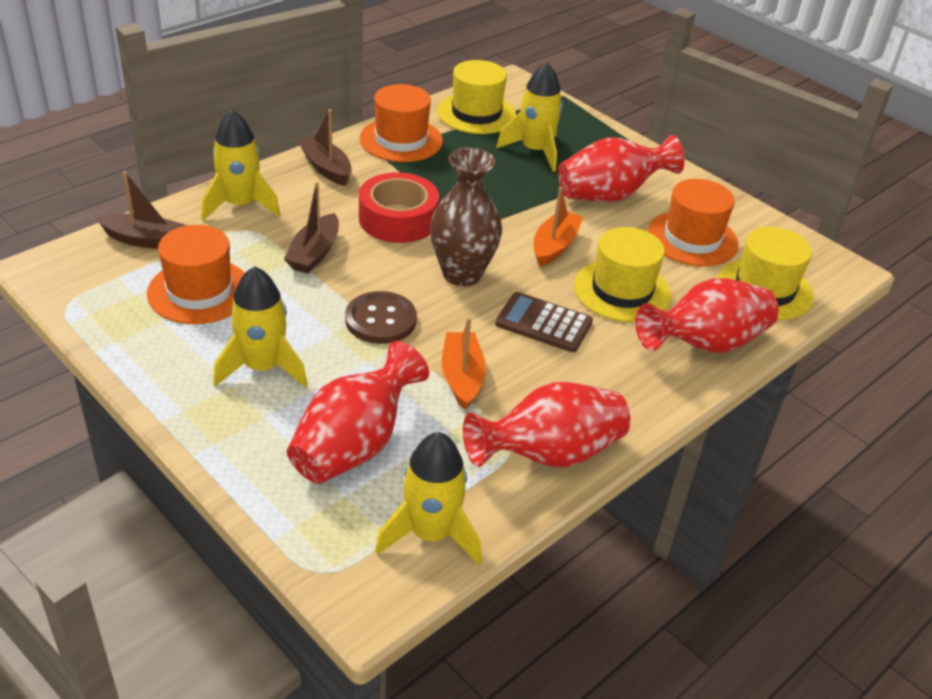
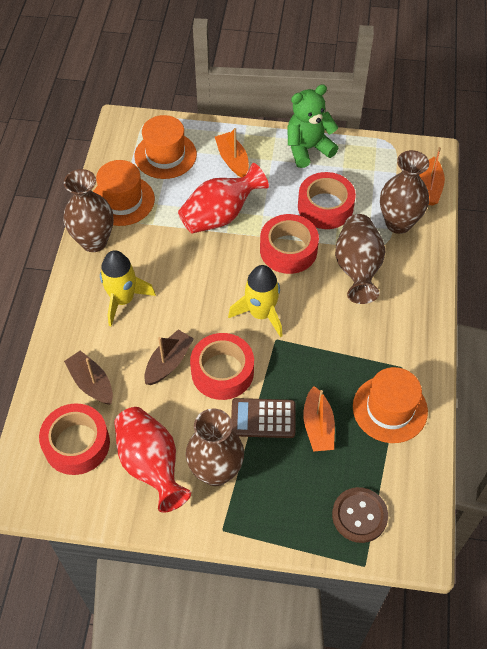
brown boat: 3 -> 2
brown vase: 1 -> 4
green teddy bear: 0 -> 1
orange boat: 2 -> 3
red tape: 1 -> 4
red vase: 4 -> 2
yellow hat: 3 -> 0
yellow rocket: 4 -> 2

